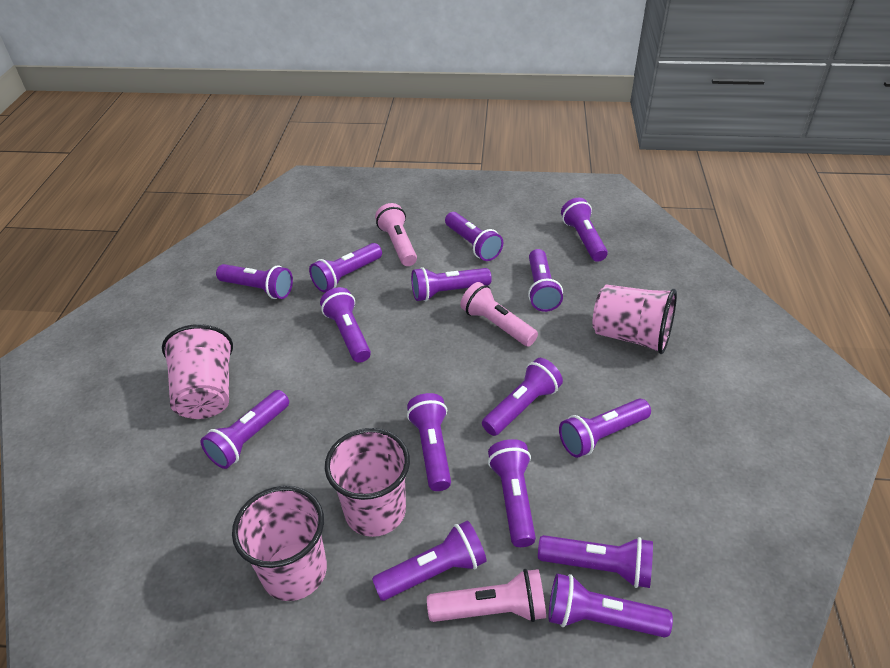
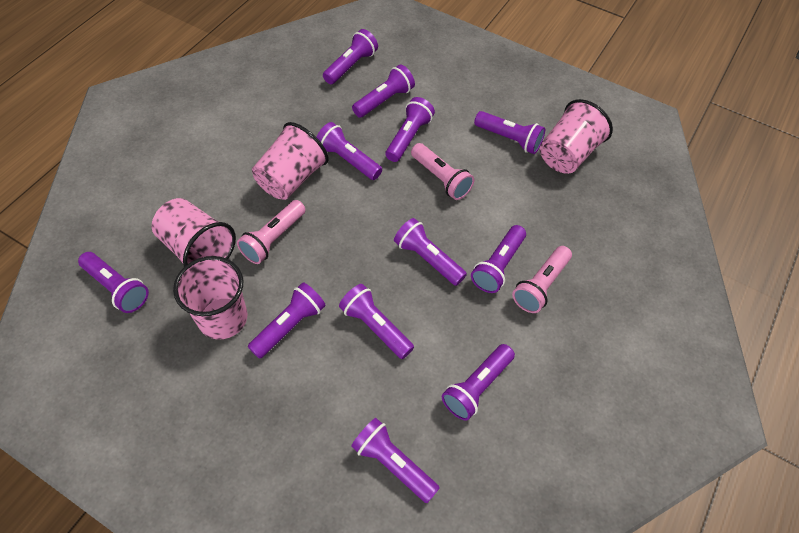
purple flashlight: 15 -> 12

